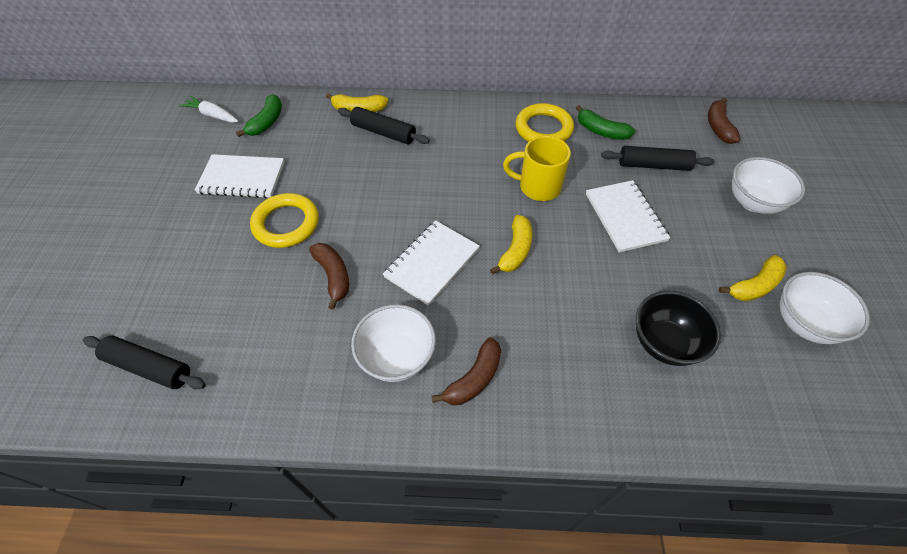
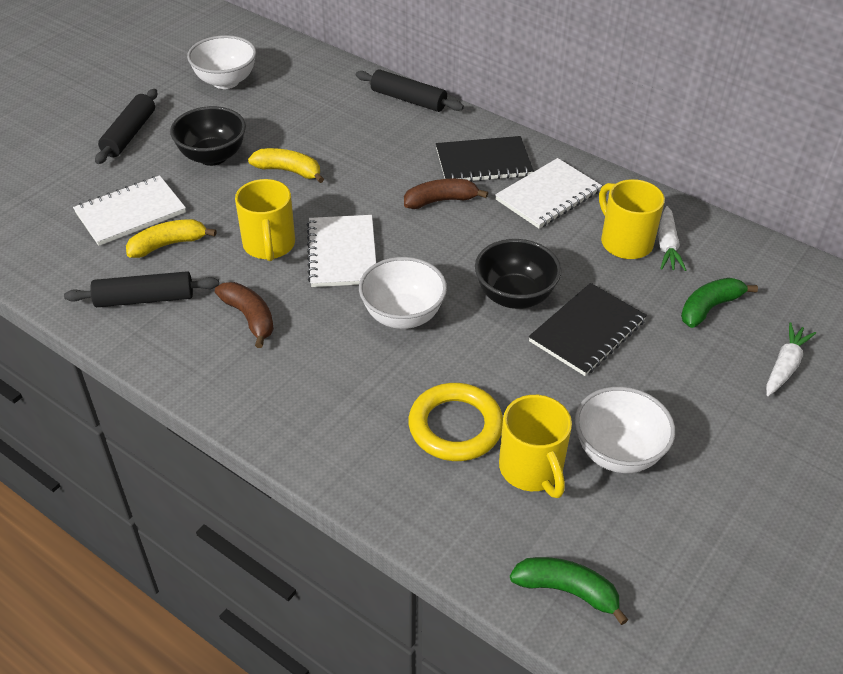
black bowl: 1 -> 2
black notebook: 0 -> 2
brown banana: 3 -> 2
white carrot: 1 -> 2
yellow banana: 3 -> 2
yellow mug: 1 -> 3
yellow ring: 2 -> 1

